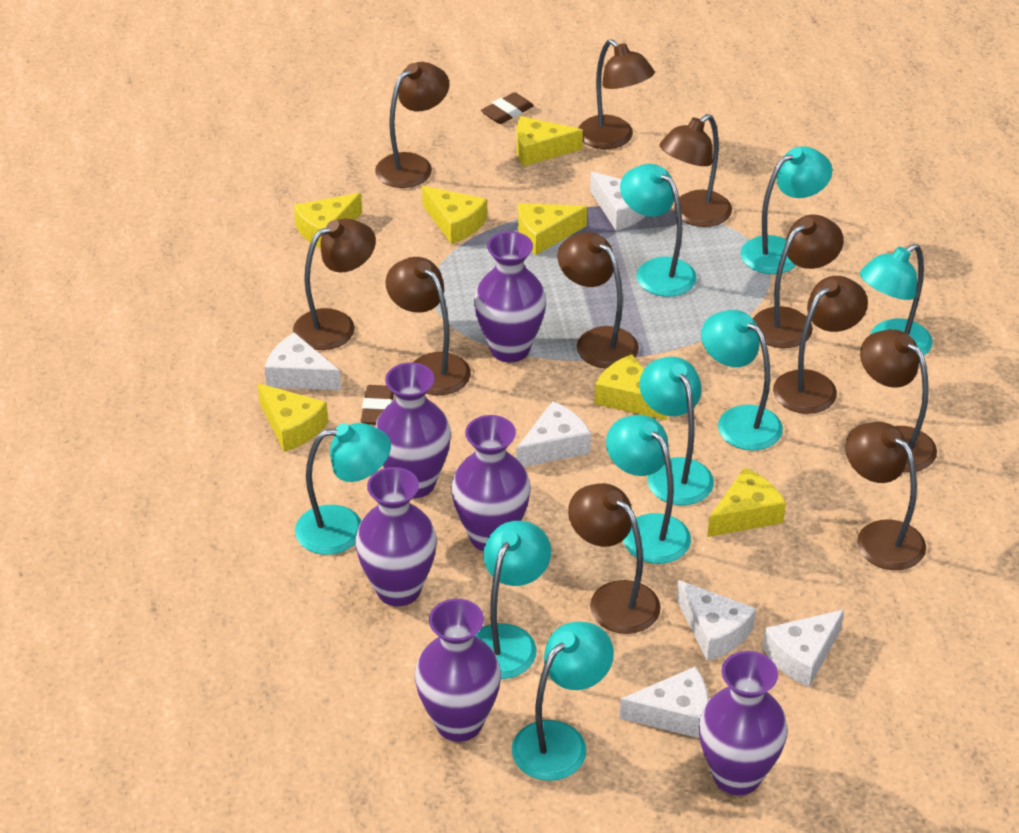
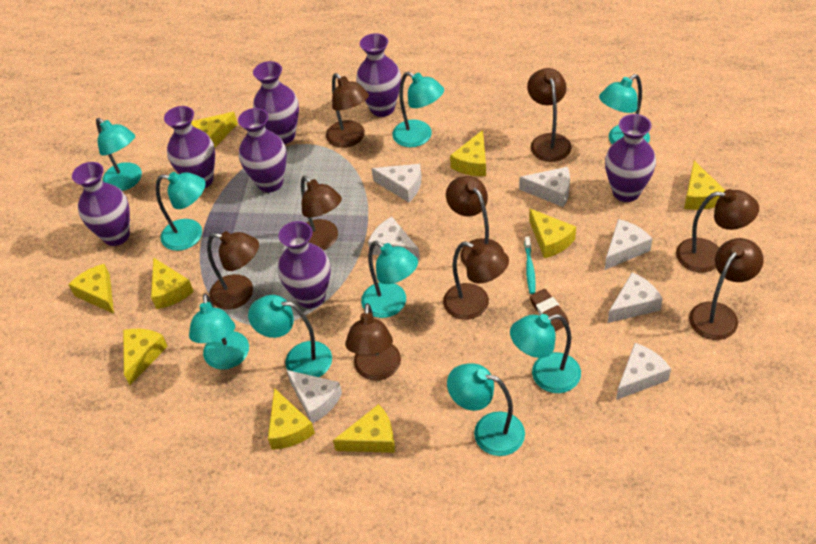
brown eraser: 2 -> 1
brown lamp: 11 -> 9
purple vase: 6 -> 7
turquoise toothbrush: 0 -> 1
white cheese: 6 -> 7
yellow cheese: 7 -> 9

